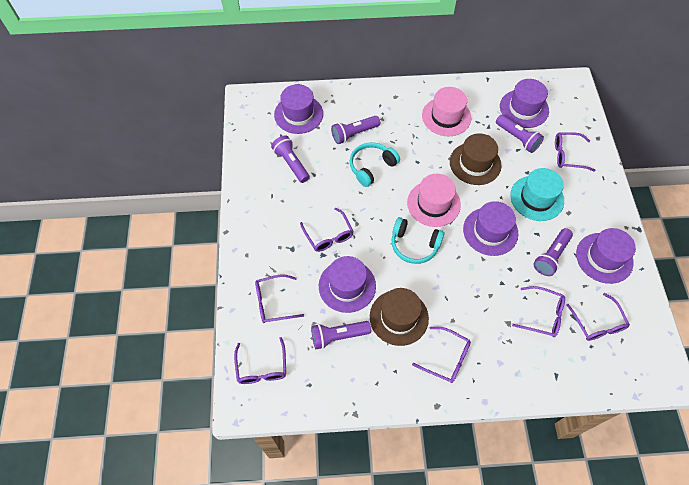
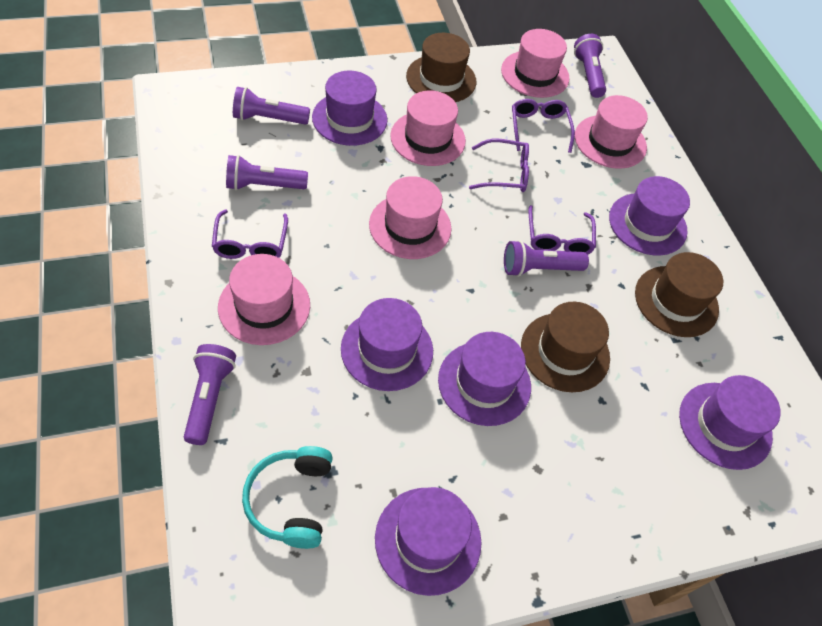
brown hat: 2 -> 3
pink hat: 2 -> 5
purple glasses: 7 -> 4
purple hat: 5 -> 6
turquoise hat: 1 -> 0
turquoise headphones: 2 -> 1

